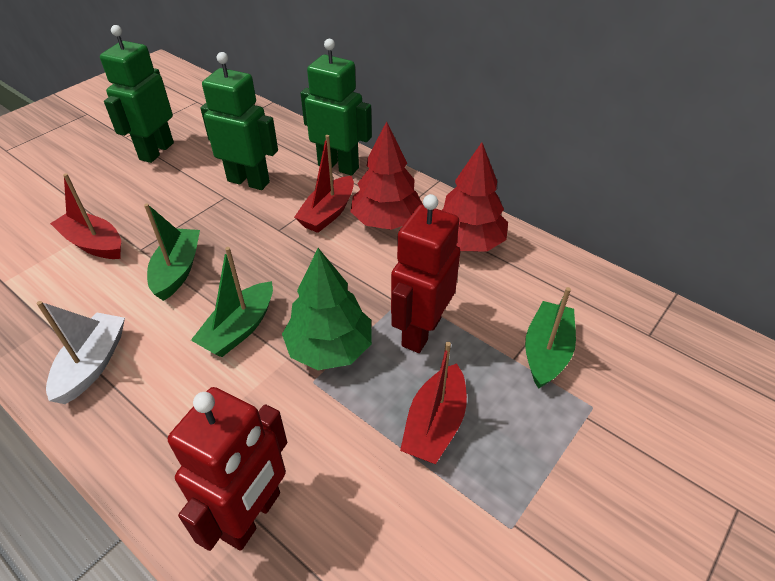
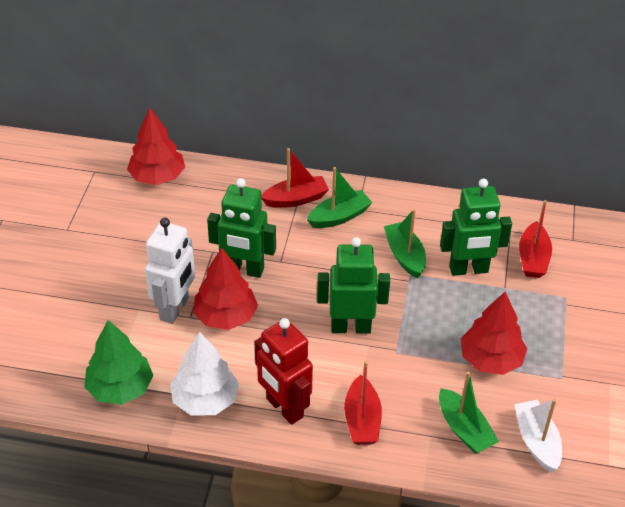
red robot: 2 -> 1
red tree: 2 -> 3
white robot: 0 -> 1
white tree: 0 -> 1

